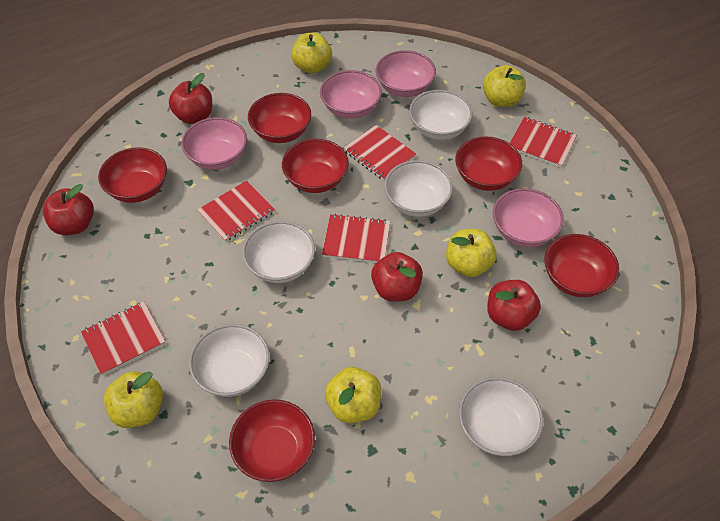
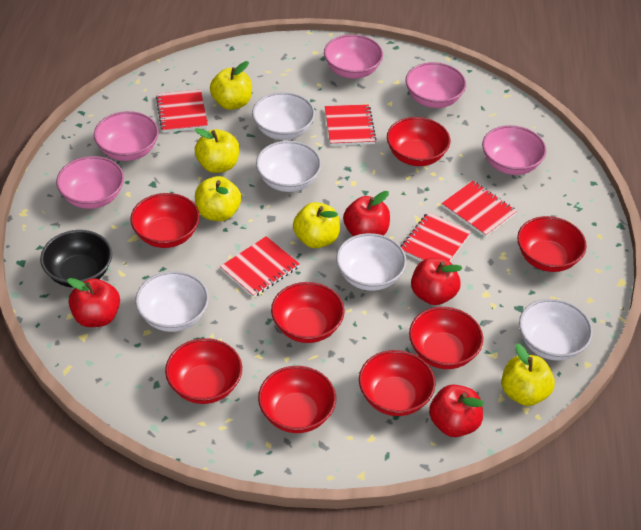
black bowl: 0 -> 1
pink bowl: 4 -> 5
red bowl: 6 -> 8

